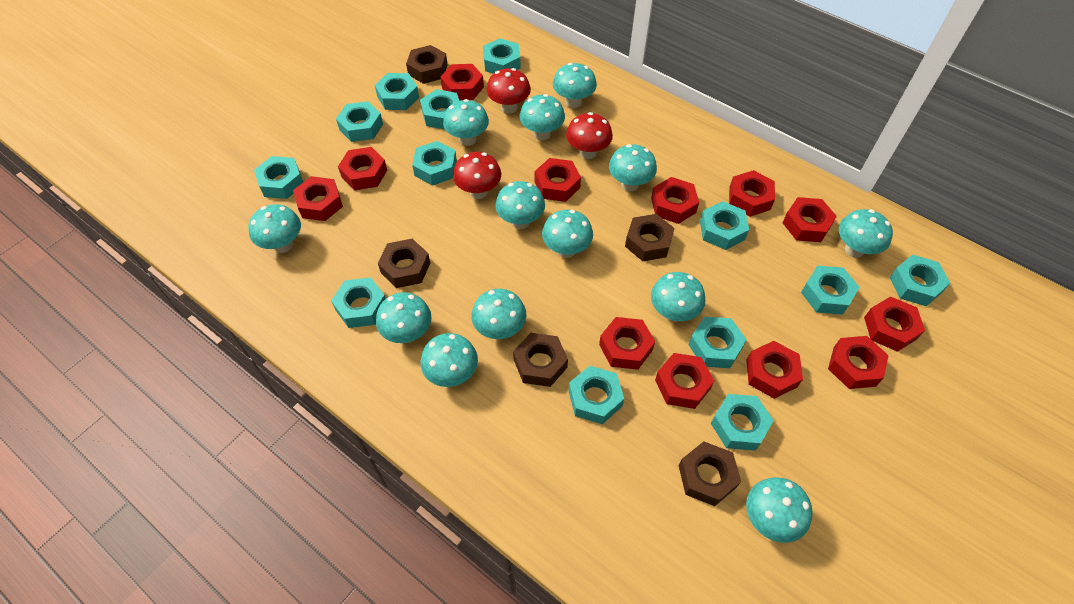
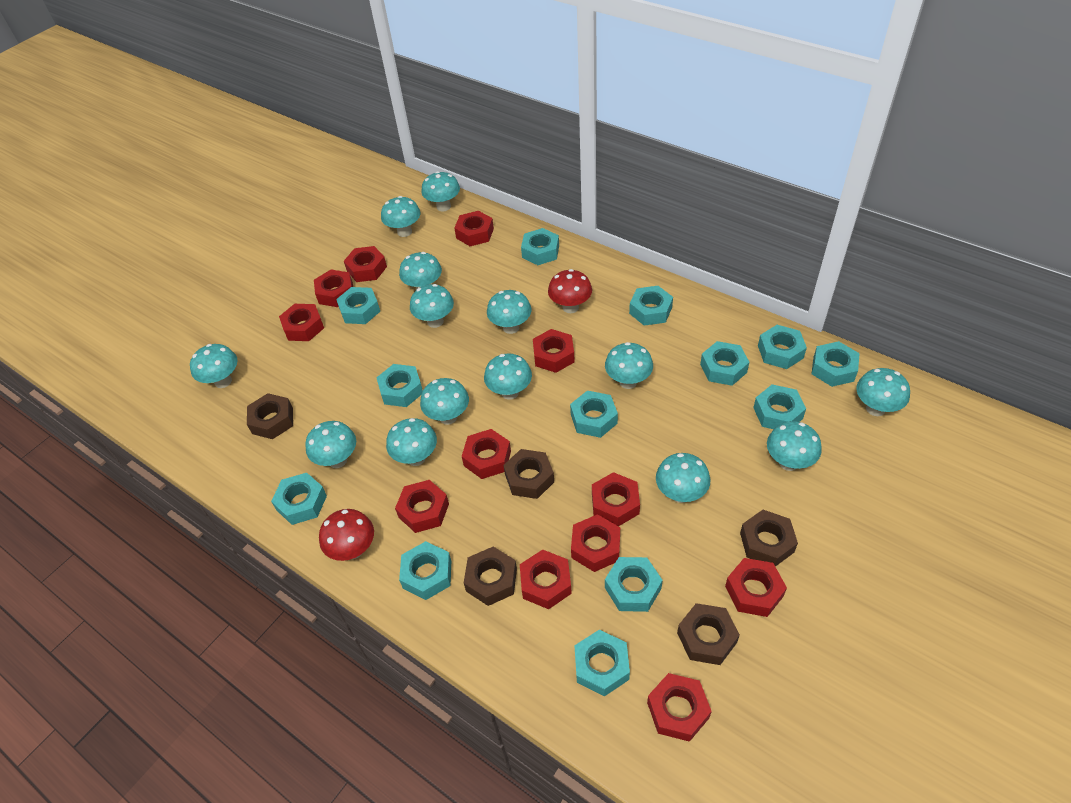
red mushroom: 3 -> 2
turquoise mushroom: 13 -> 14

